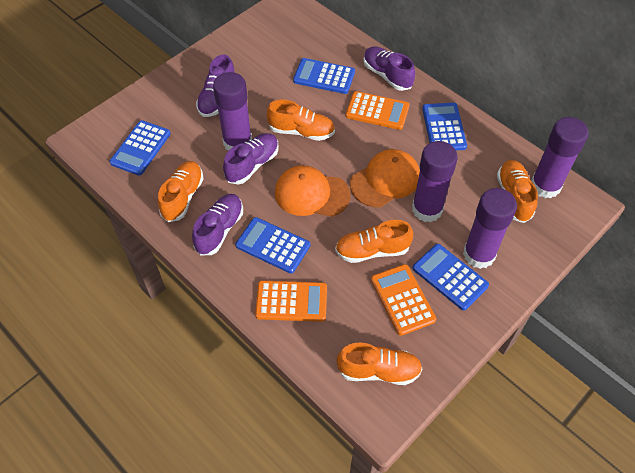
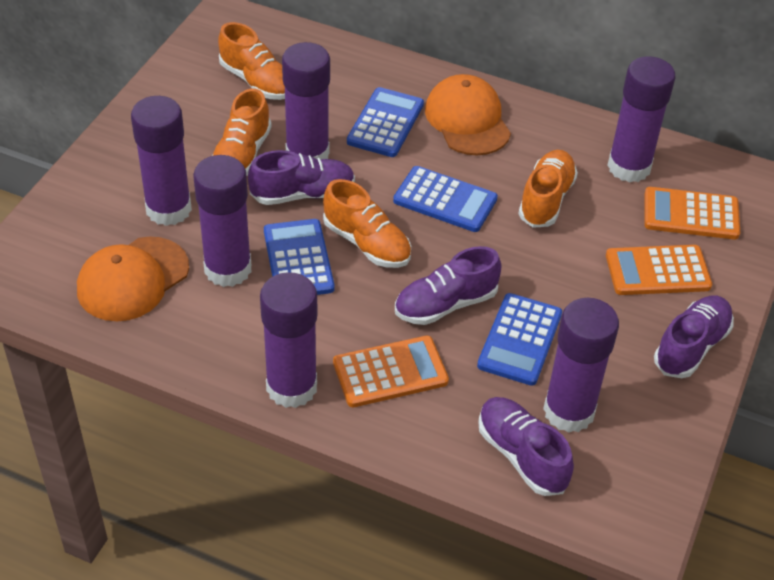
blue calculator: 5 -> 4
orange shoe: 5 -> 4
purple glue stick: 4 -> 6

